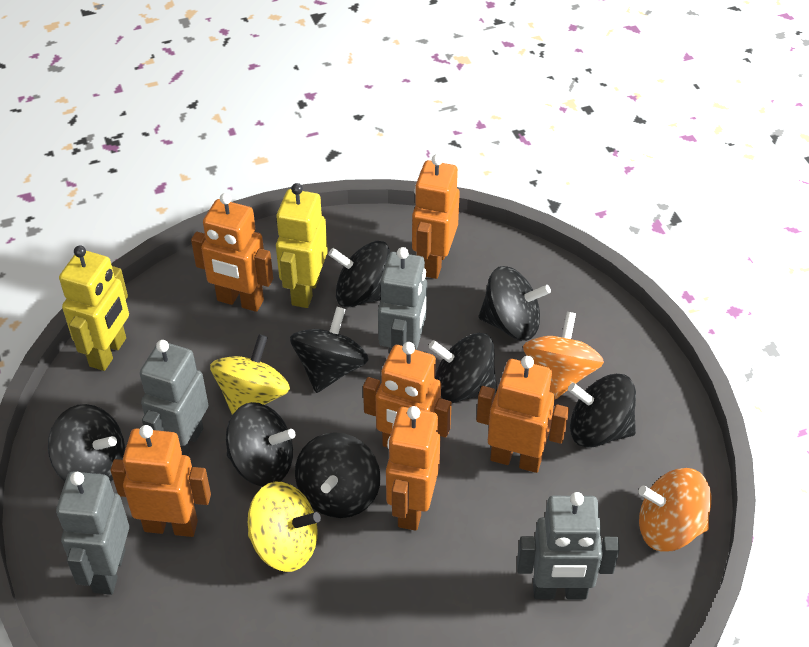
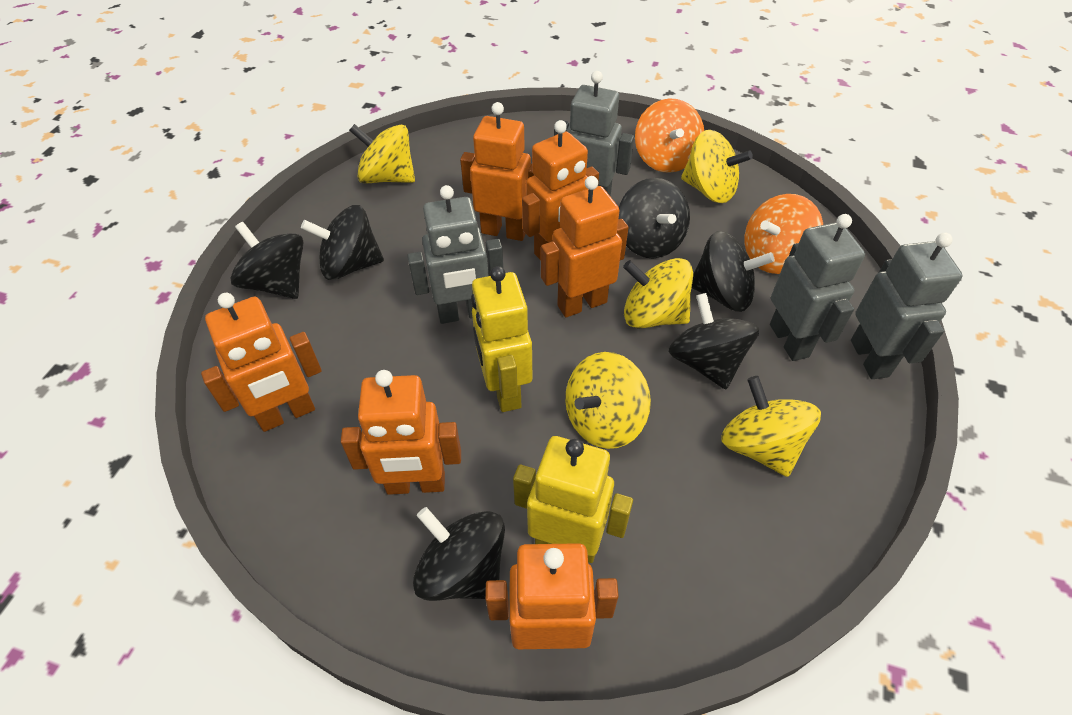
black spinning top: 8 -> 6
yellow spinning top: 2 -> 5

